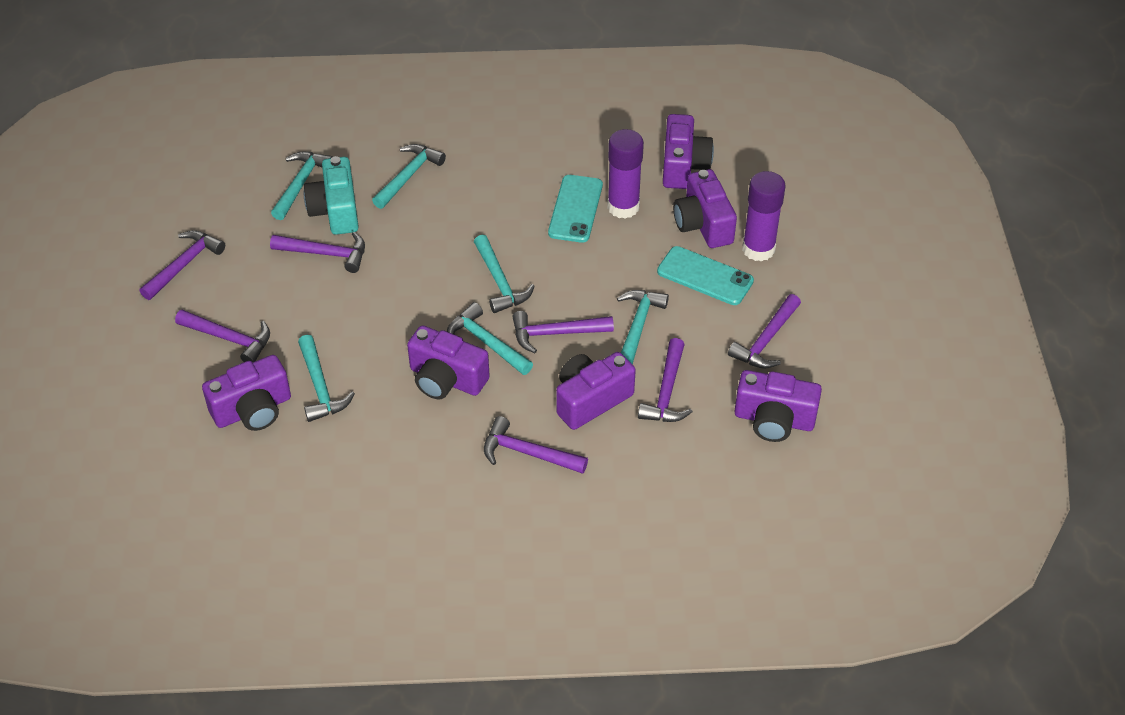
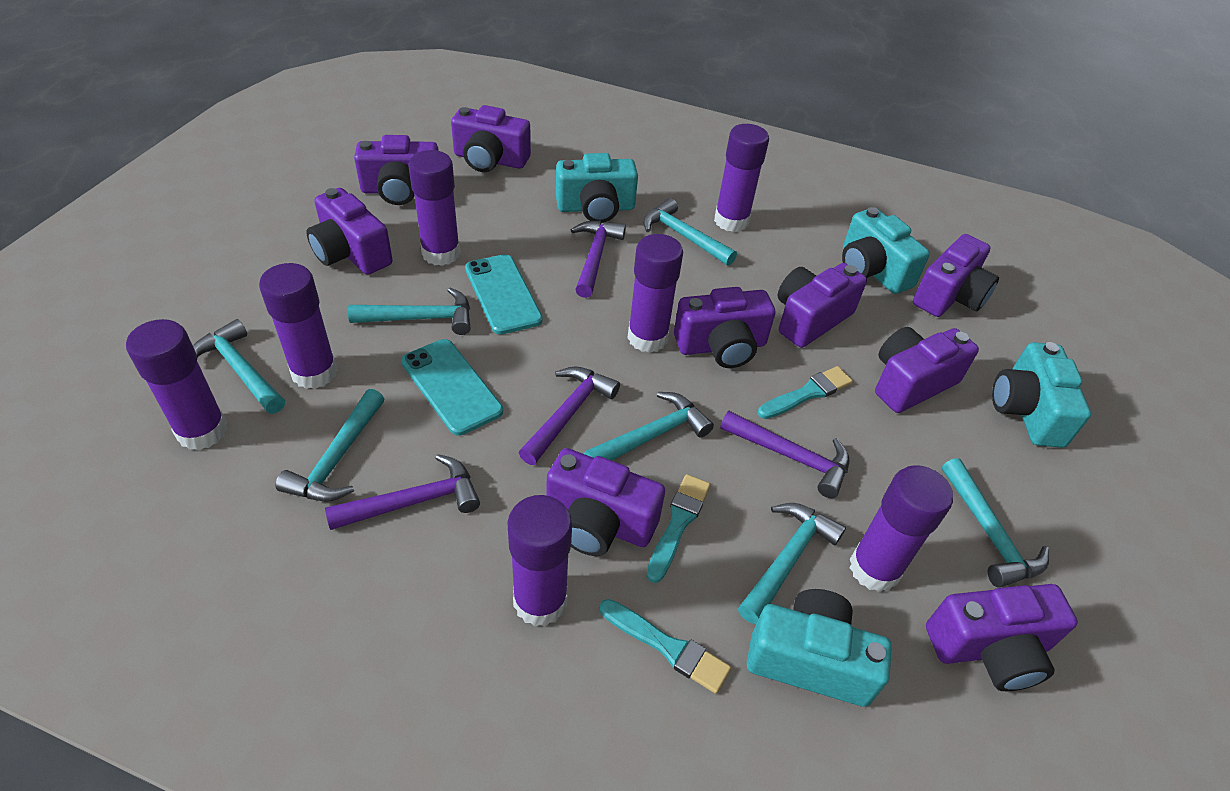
purple camera: 6 -> 9
purple glue stick: 2 -> 7
purple hammer: 7 -> 4
turquoise brush: 0 -> 3
turquoise camera: 1 -> 4
turquoise hammer: 6 -> 7

